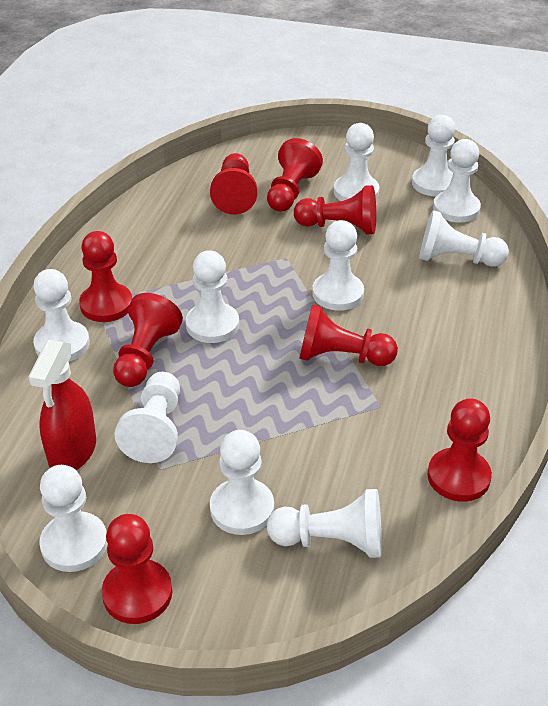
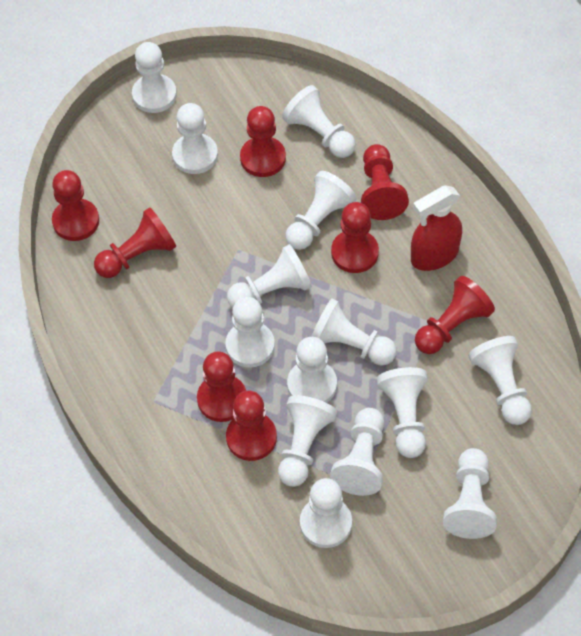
white pawn: 11 -> 14

